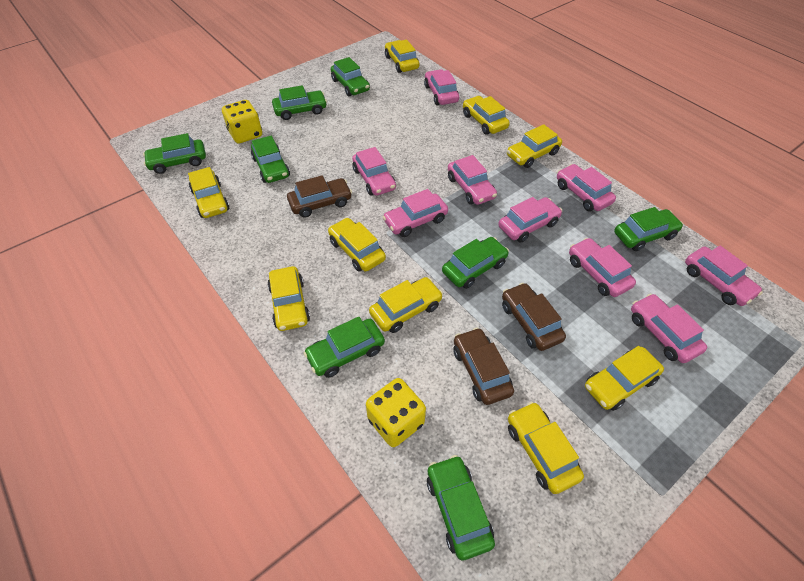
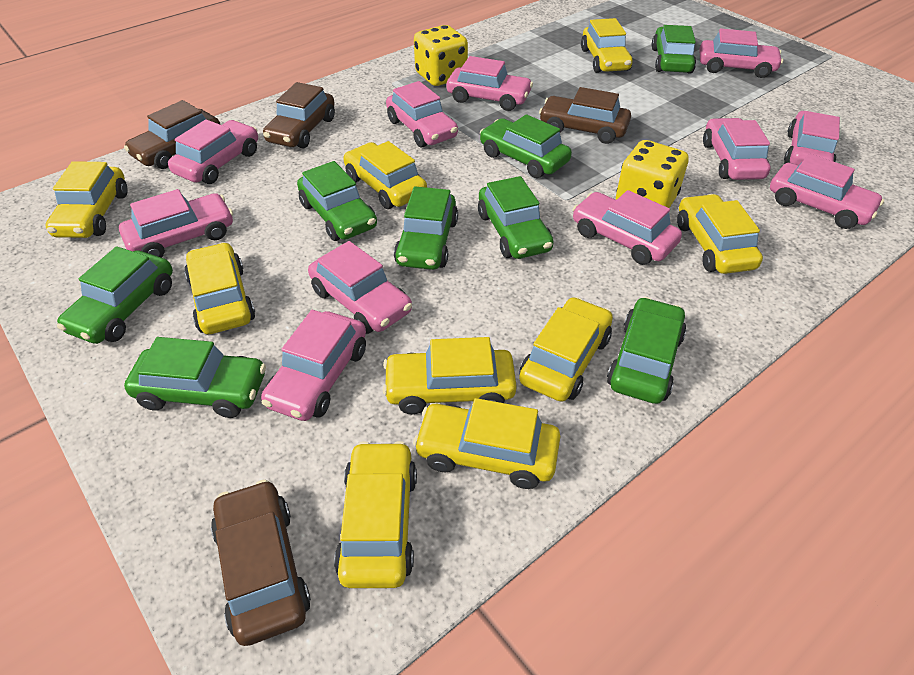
brown car: 3 -> 4
pink car: 9 -> 11

